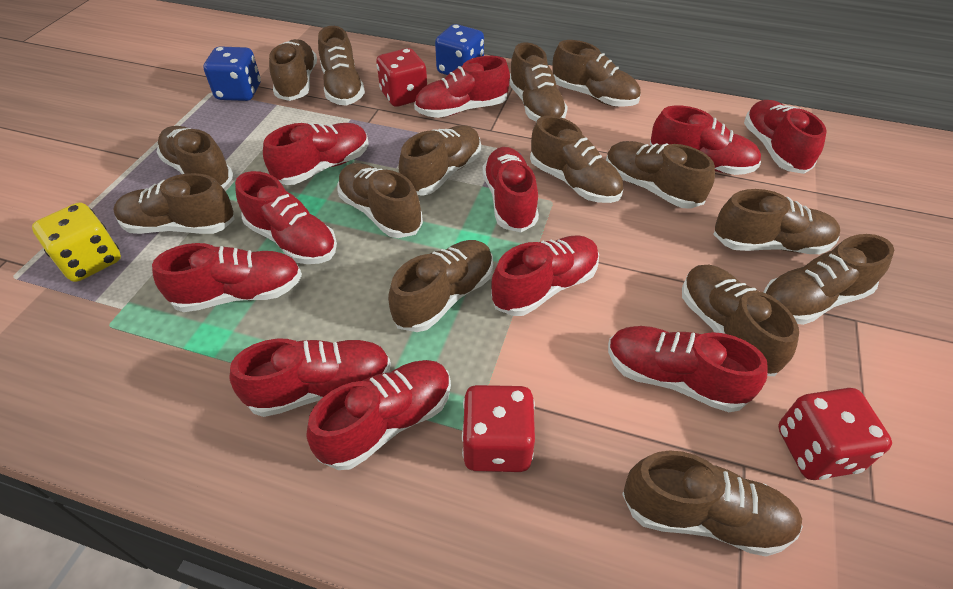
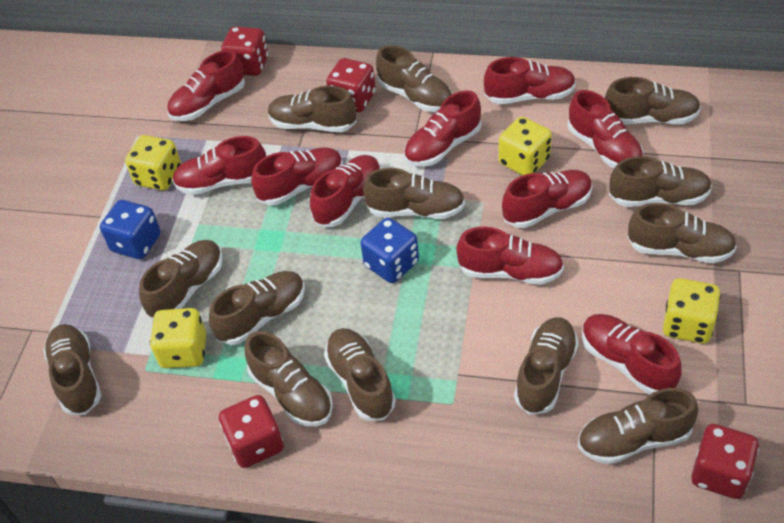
brown shoe: 15 -> 13
red dice: 3 -> 4
red shoe: 11 -> 10
yellow dice: 1 -> 4

